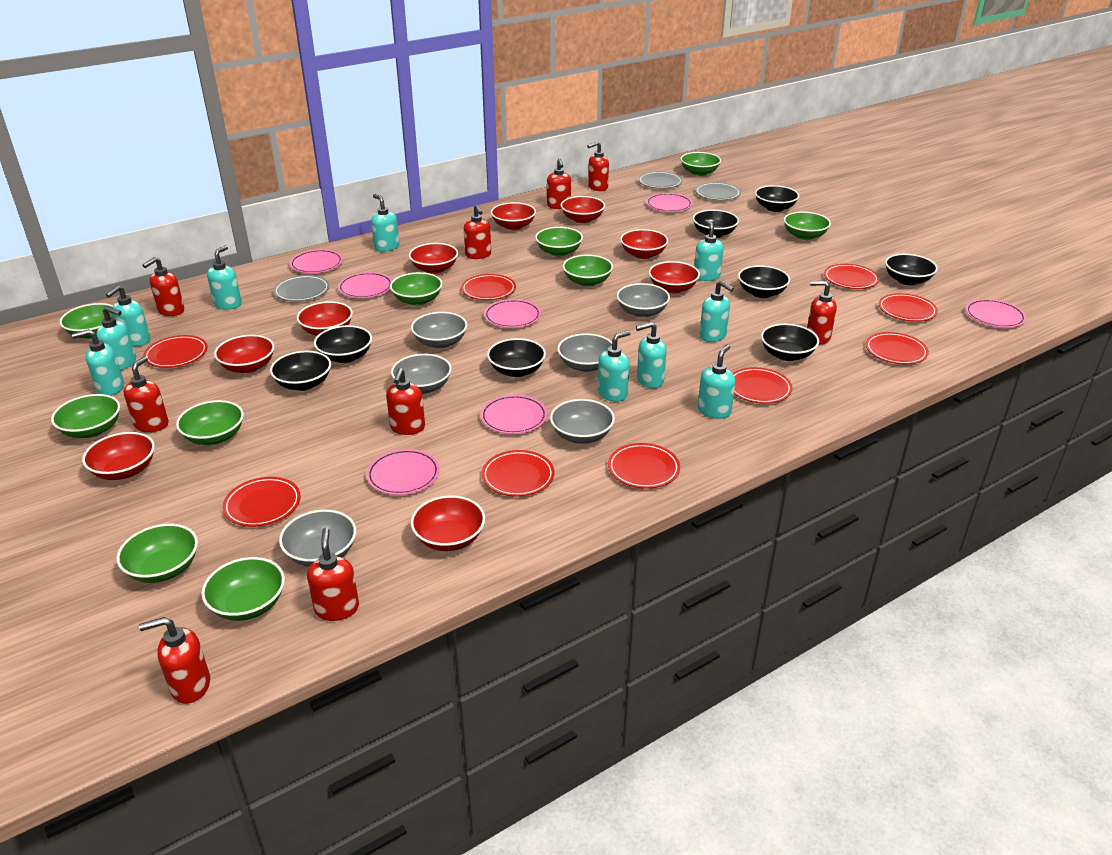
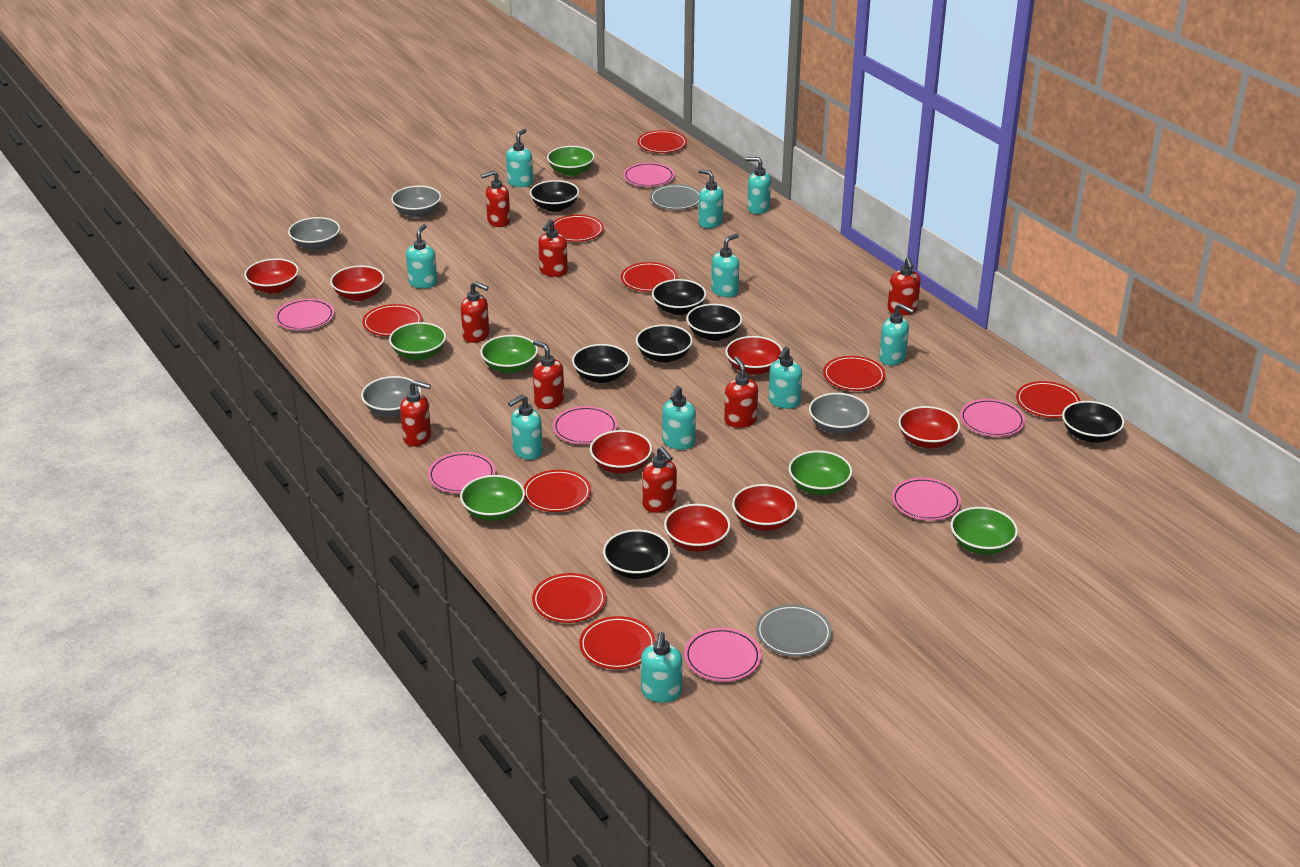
black bowl: 8 -> 7
green bowl: 10 -> 6
grey bowl: 6 -> 4
grey plate: 3 -> 2
red bowl: 9 -> 7
red soap dispenser: 9 -> 8

